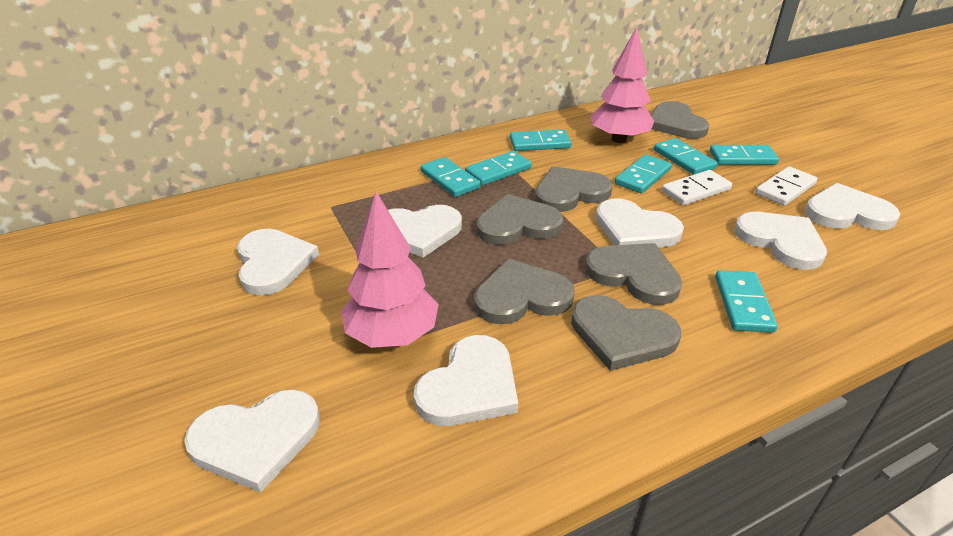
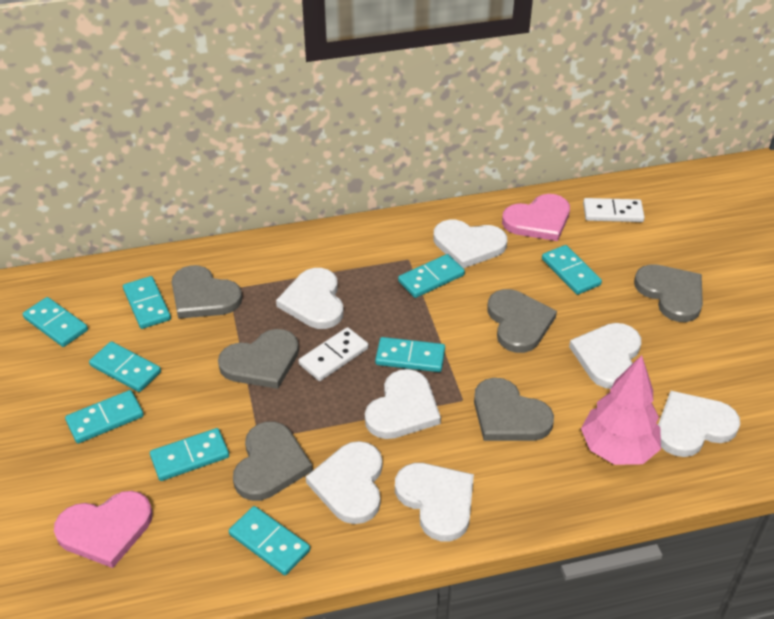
pink heart: 0 -> 2
pink tree: 2 -> 1
turquoise domino: 7 -> 9

